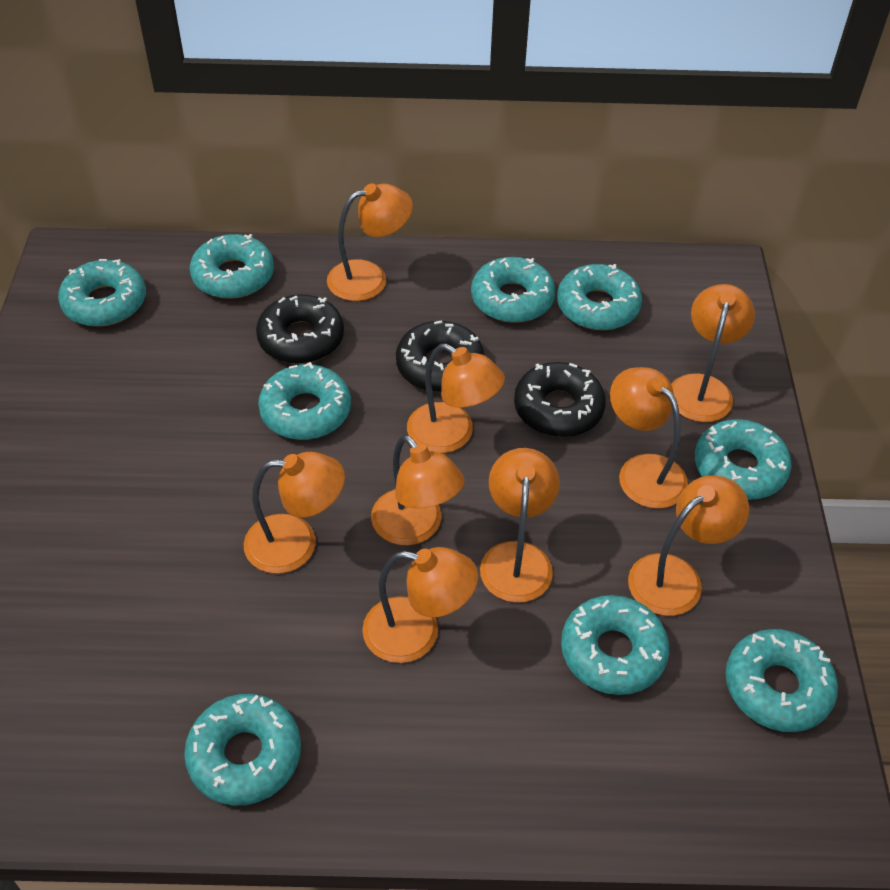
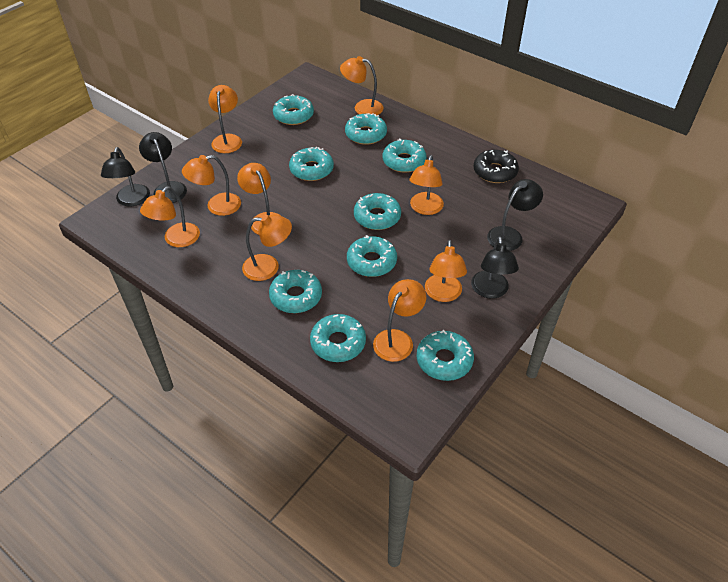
black donut: 3 -> 1
black lamp: 0 -> 4

